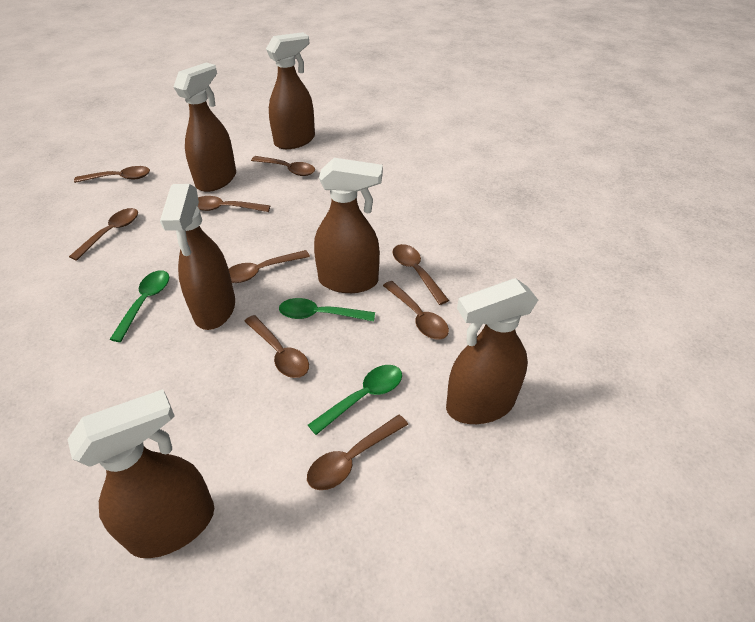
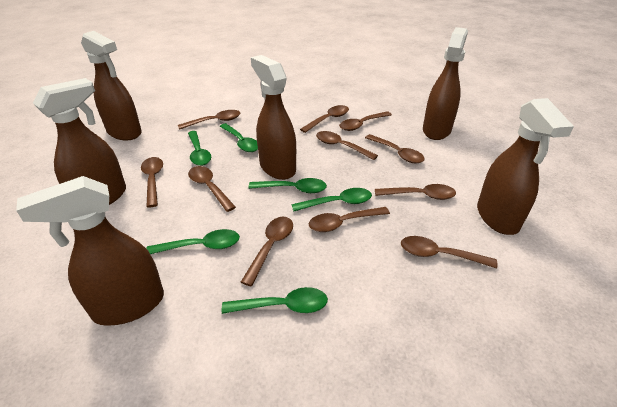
brown spoon: 9 -> 11
green spoon: 3 -> 6

